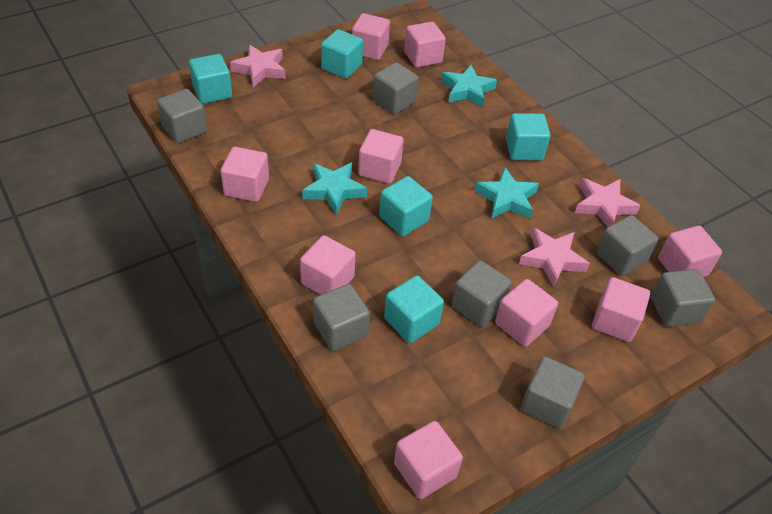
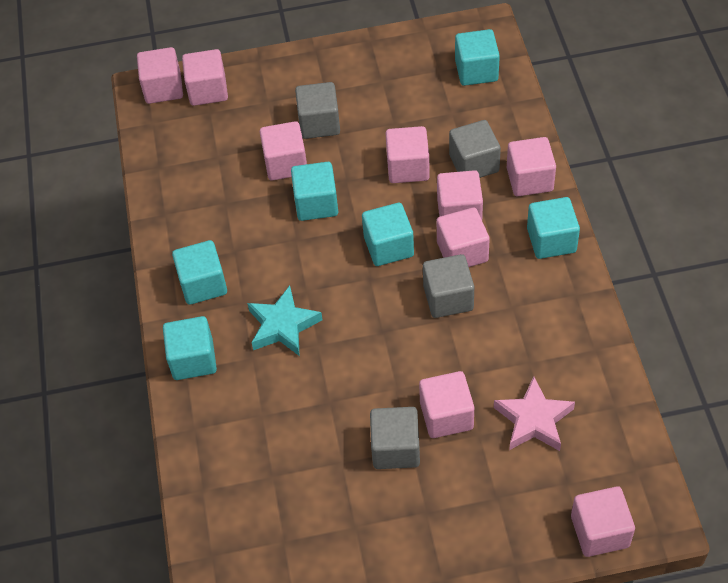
grey cube: 7 -> 4
pink star: 3 -> 1
turquoise cube: 5 -> 6
turquoise star: 3 -> 1

